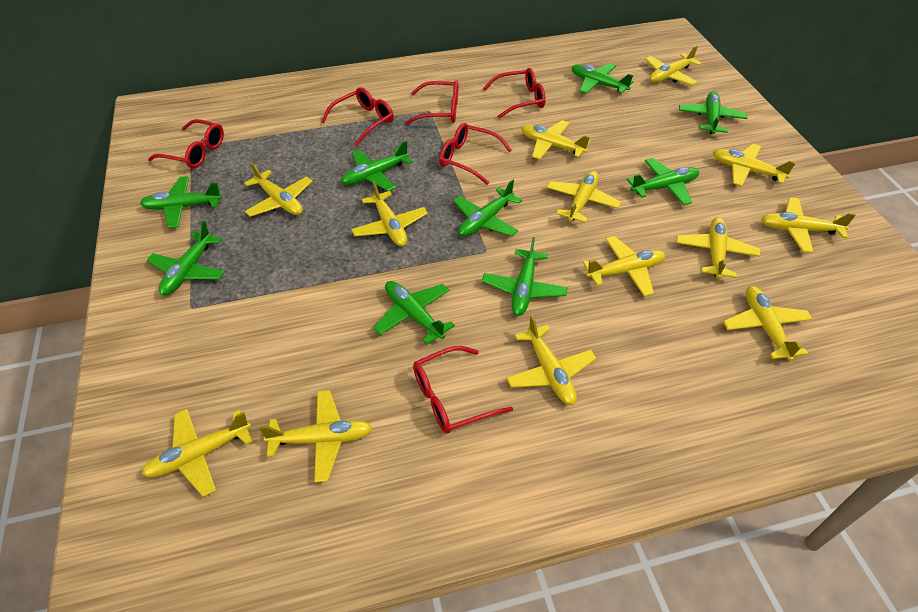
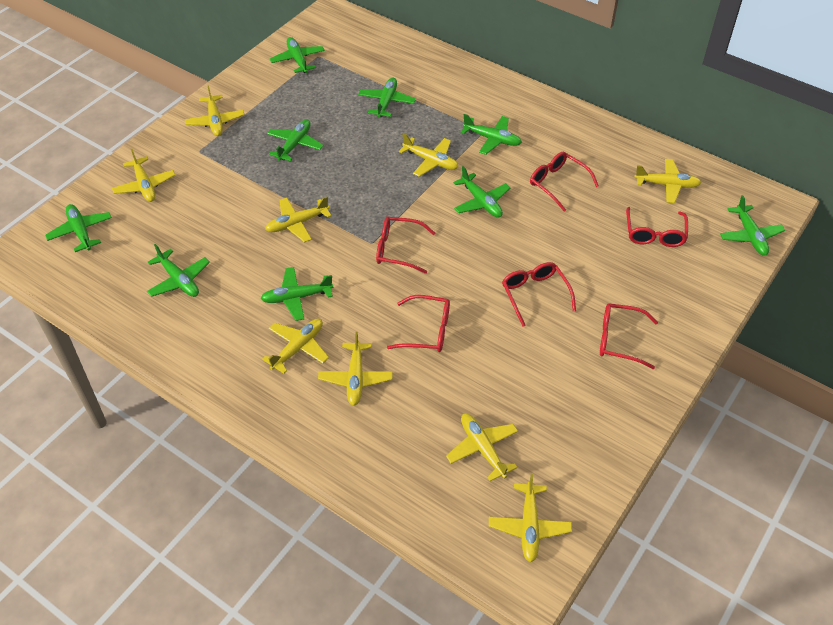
yellow plane: 13 -> 9

